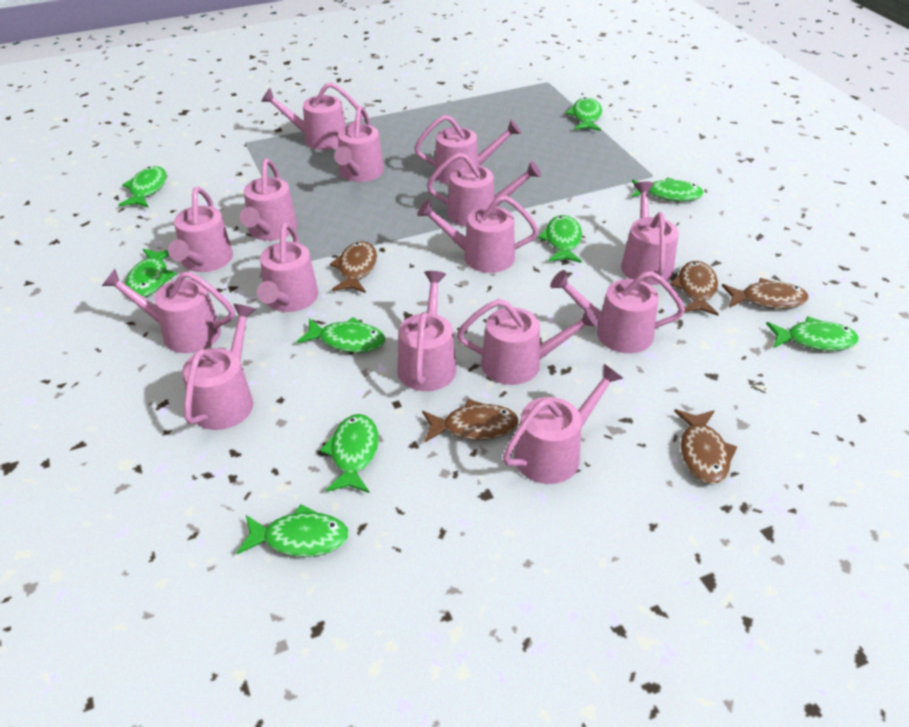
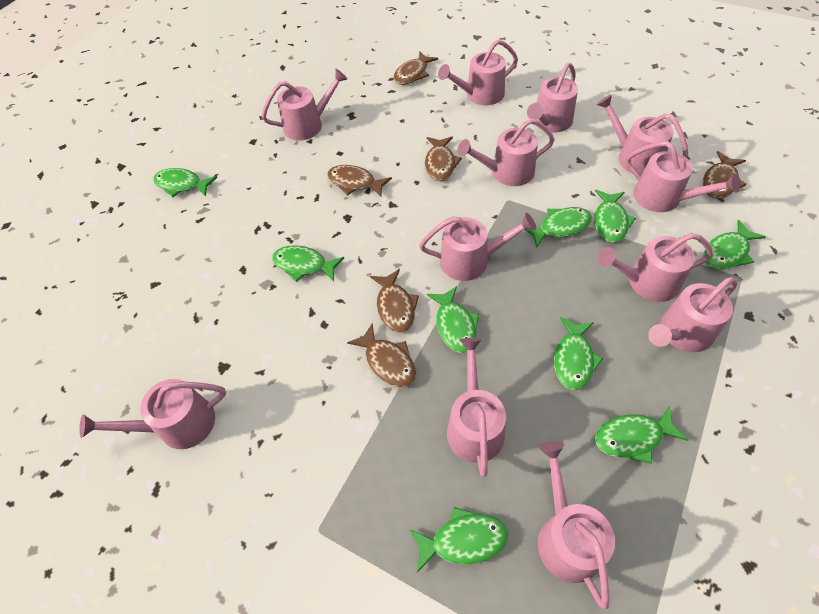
brown fish: 5 -> 6
pink watering can: 15 -> 12

